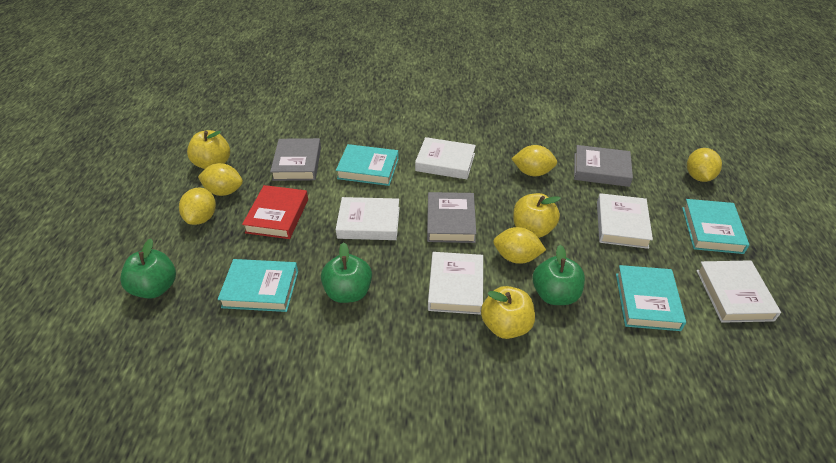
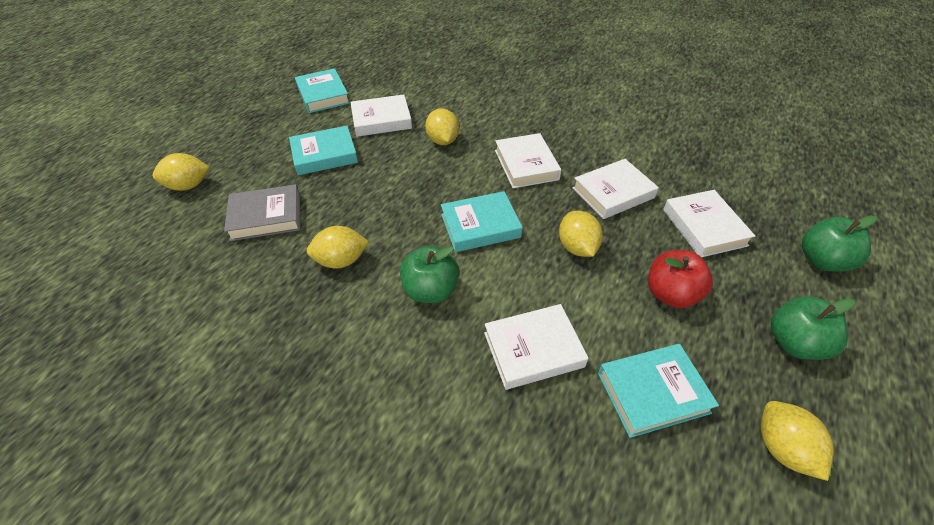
grey book: 3 -> 1
red apple: 0 -> 1
red book: 1 -> 0
yellow apple: 3 -> 0

